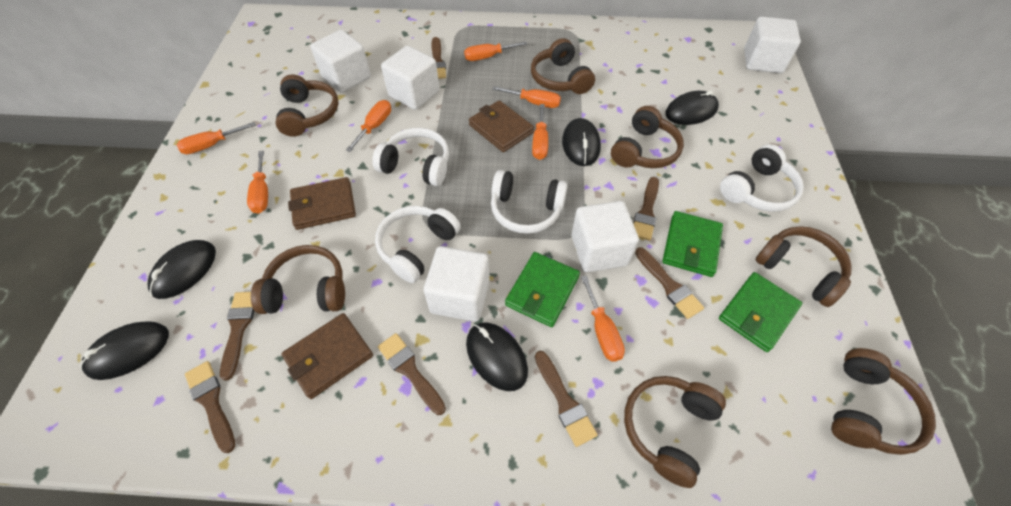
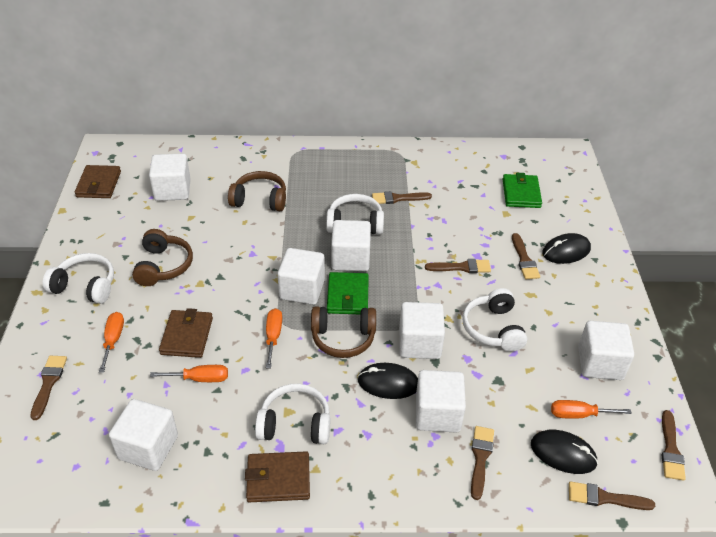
black mouse: 5 -> 3
brown headphones: 7 -> 3
green wallet: 3 -> 2
orange screwdriver: 7 -> 4
white cube: 5 -> 7

